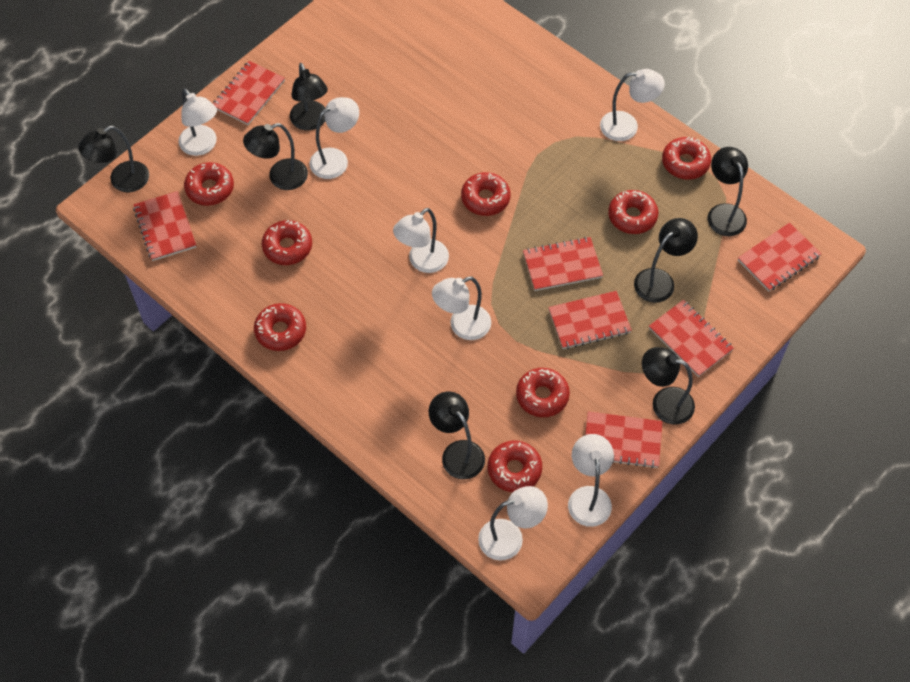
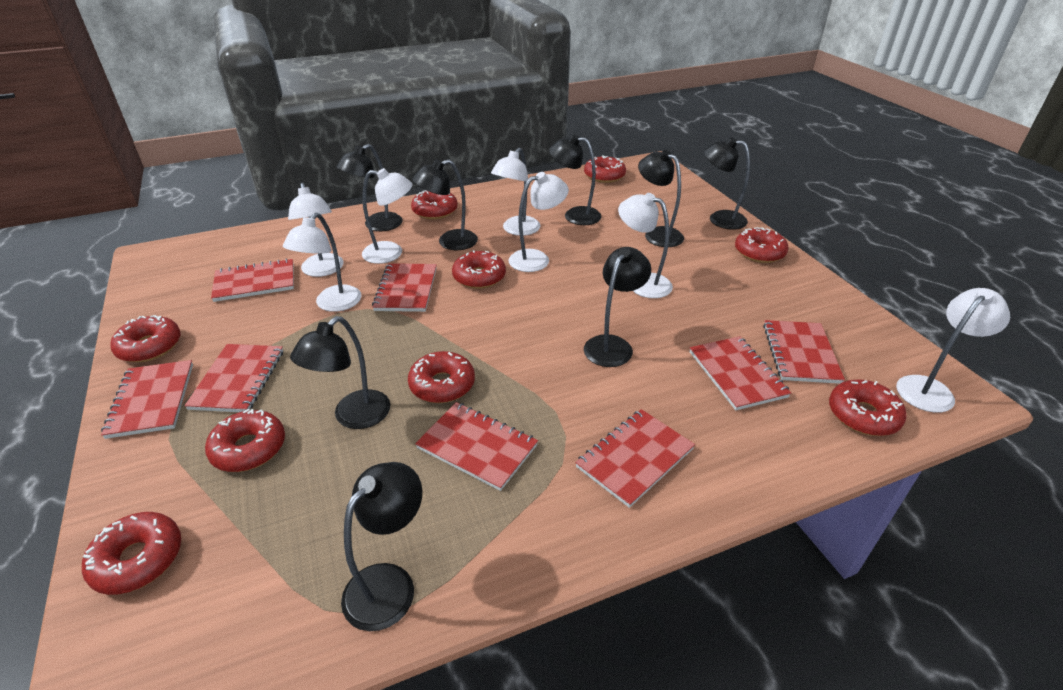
black lamp: 7 -> 8
red donut: 8 -> 9
red notebook: 7 -> 8

